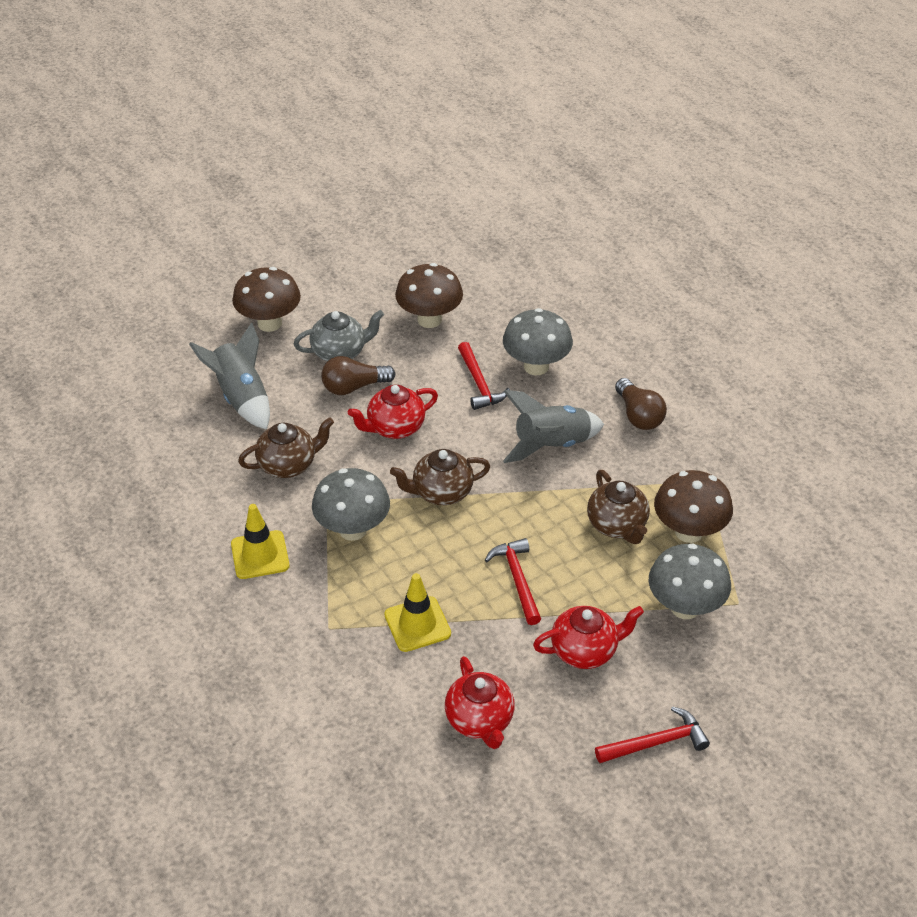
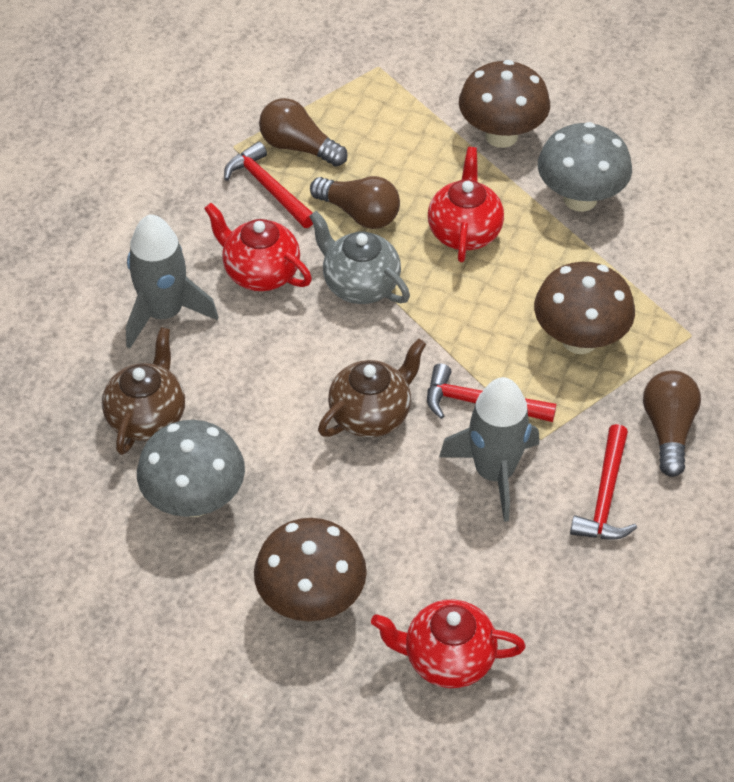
brown light bulb: 2 -> 3
brown teapot: 3 -> 2
grey mushroom: 3 -> 2
yellow traffic cone: 2 -> 0

